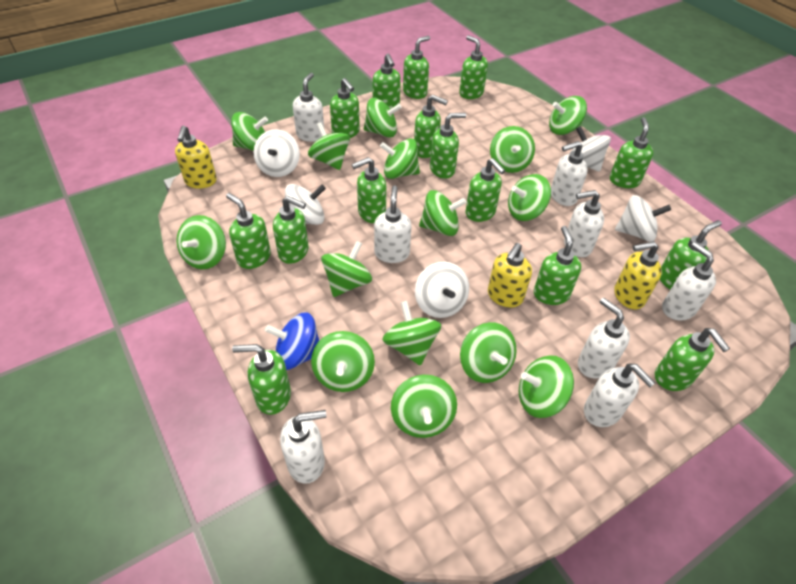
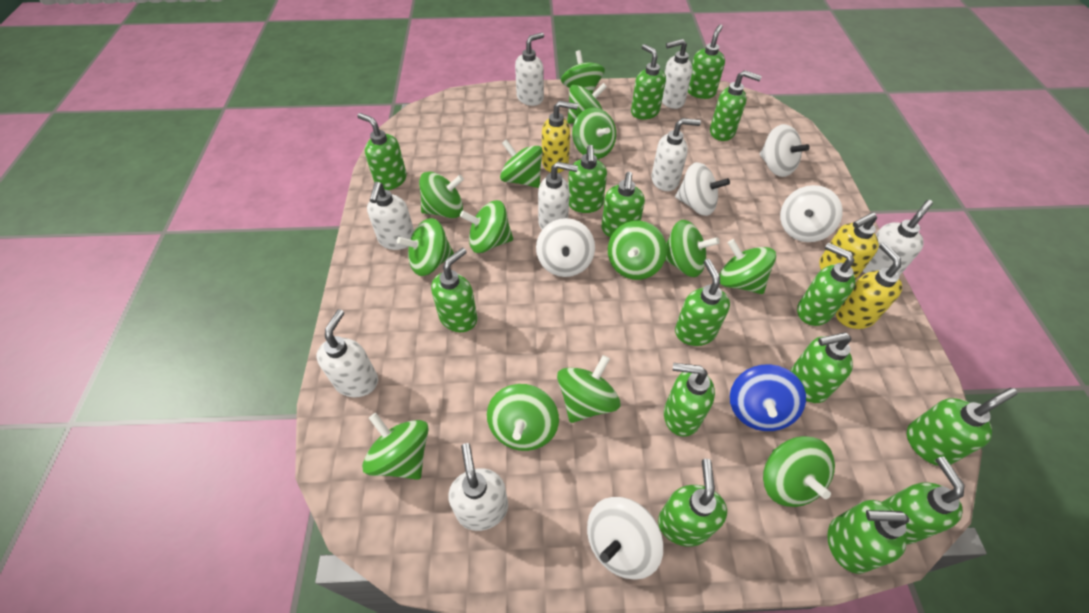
green spinning top: 15 -> 14

